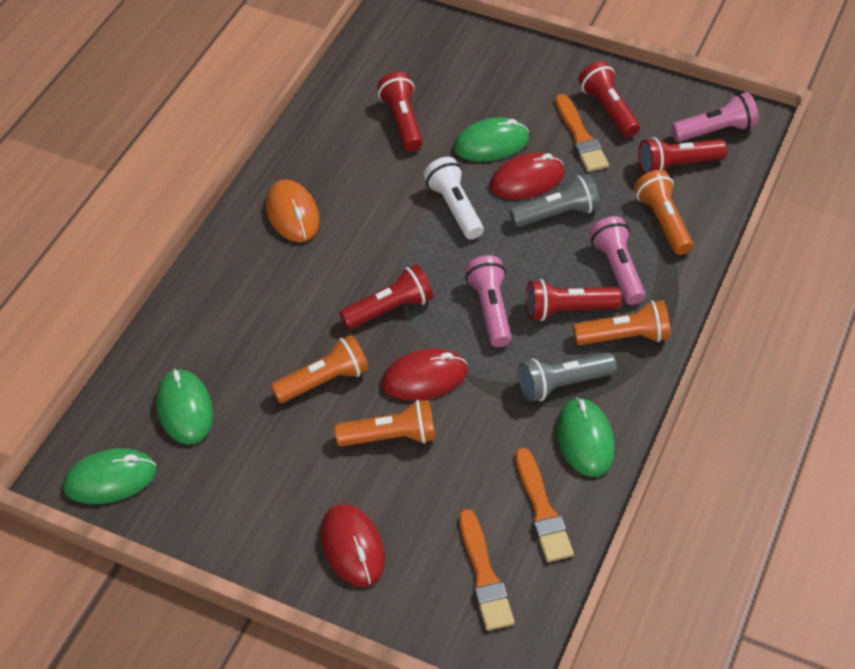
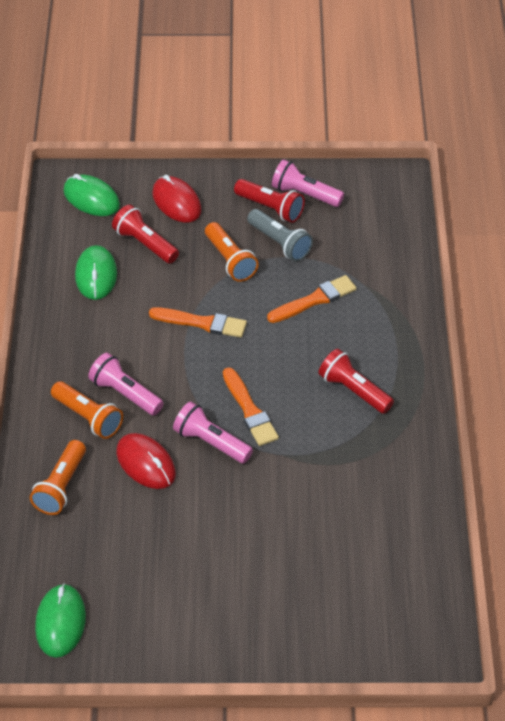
green mouse: 4 -> 3
grey flashlight: 2 -> 1
orange flashlight: 4 -> 3
orange mouse: 1 -> 0
red flashlight: 5 -> 3
red mouse: 3 -> 2
white flashlight: 1 -> 0

